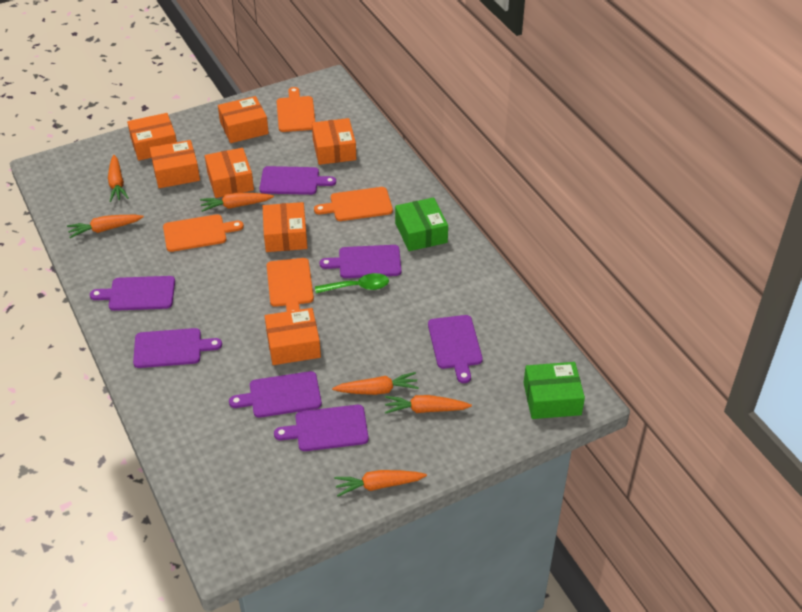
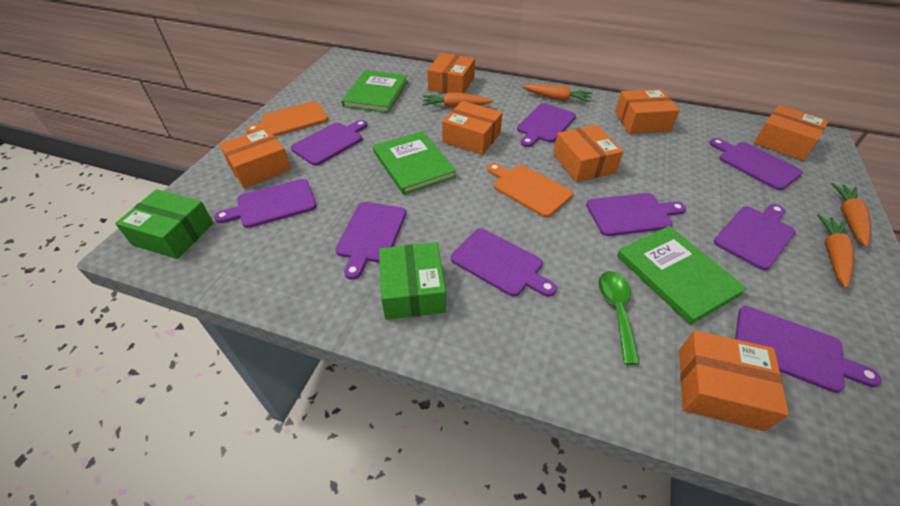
green book: 0 -> 3
orange carrot: 6 -> 4
orange cutting board: 4 -> 2
purple cutting board: 7 -> 9

